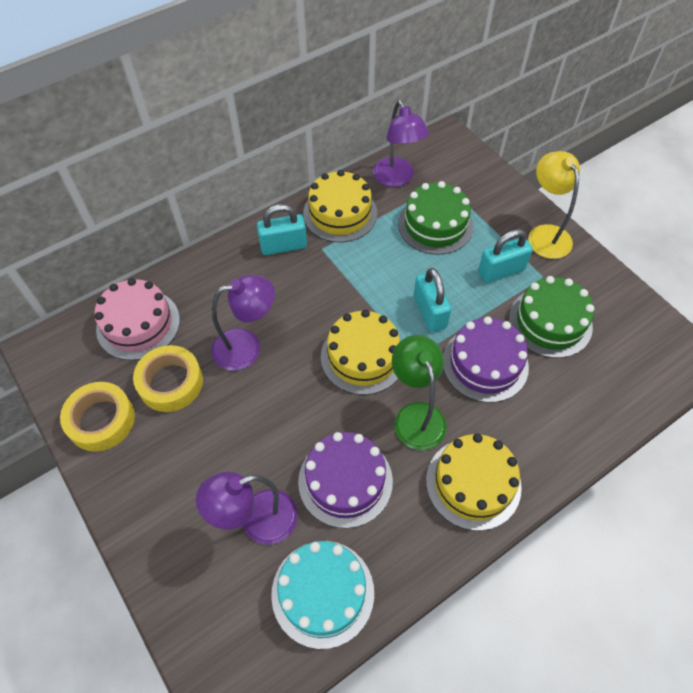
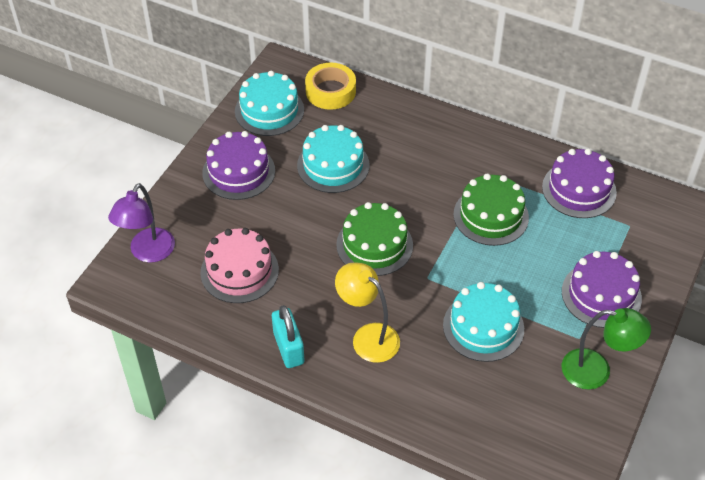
purple cake: 2 -> 3
purple lamp: 3 -> 1
turquoise cake: 1 -> 3
turquoise padlock: 3 -> 1
yellow cake: 3 -> 0
yellow tape: 2 -> 1

